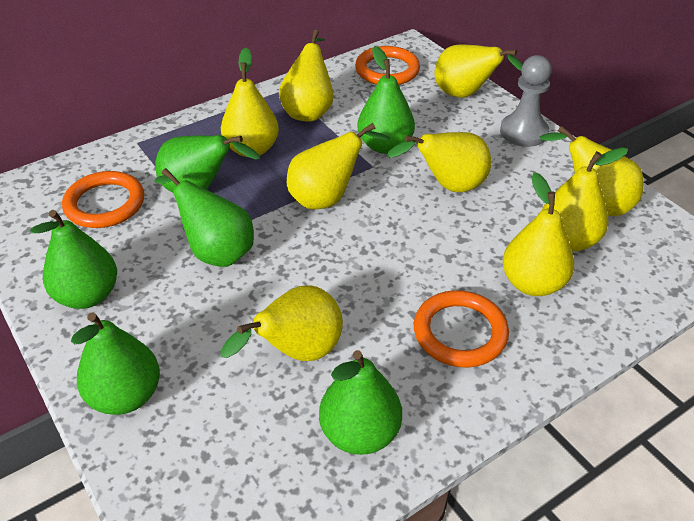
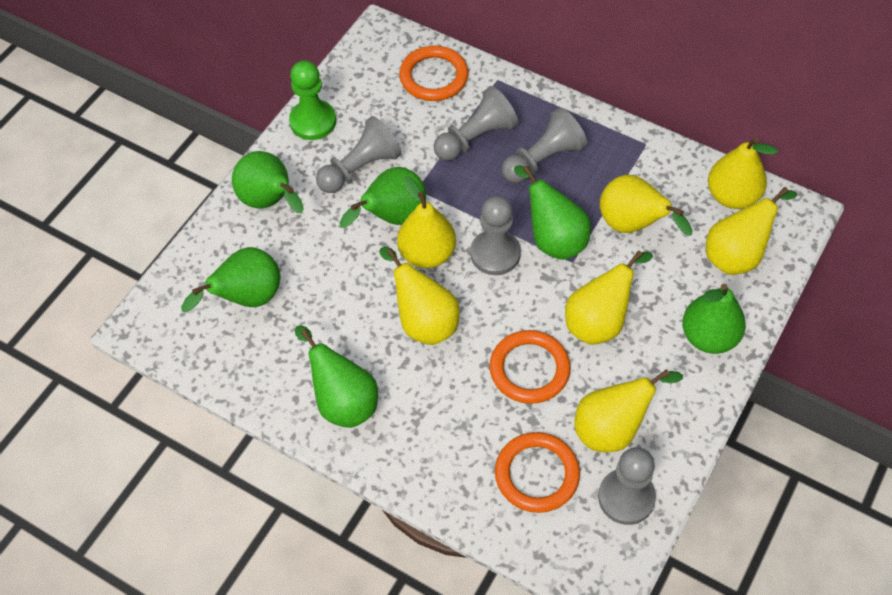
green pawn: 0 -> 1
grey pawn: 1 -> 5
yellow pear: 9 -> 7

